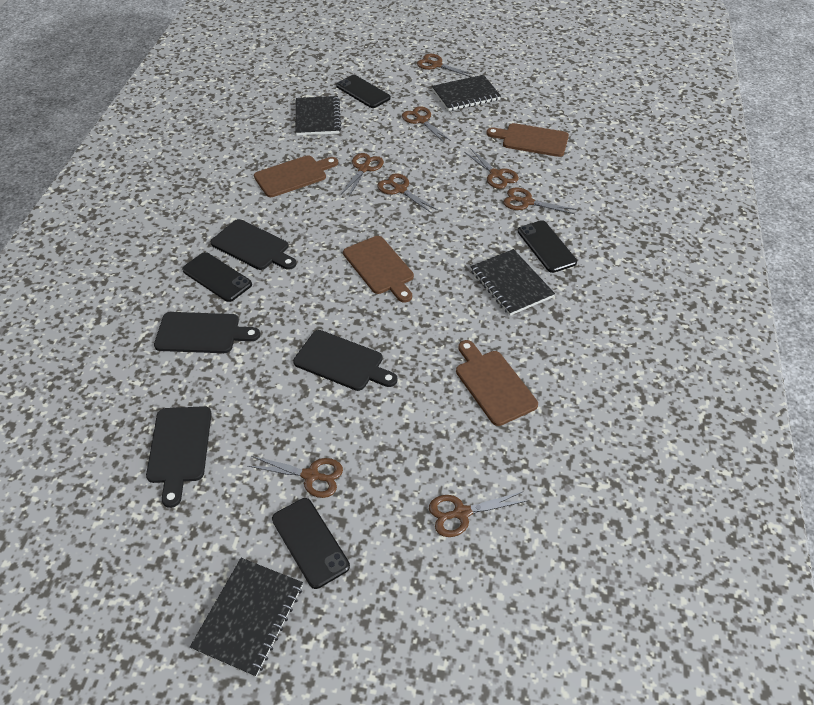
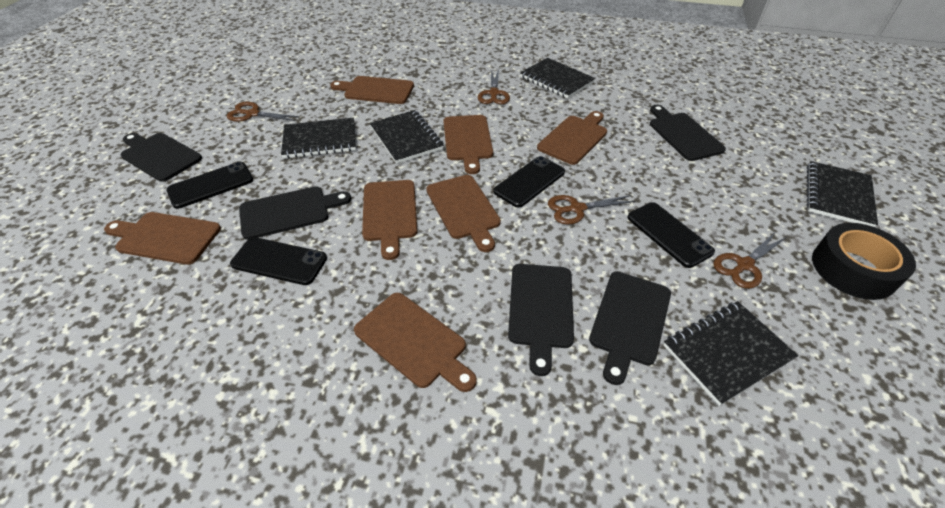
black cutting board: 4 -> 5
black notebook: 4 -> 5
black tape: 0 -> 1
brown cutting board: 4 -> 7
brown scissors: 8 -> 4

